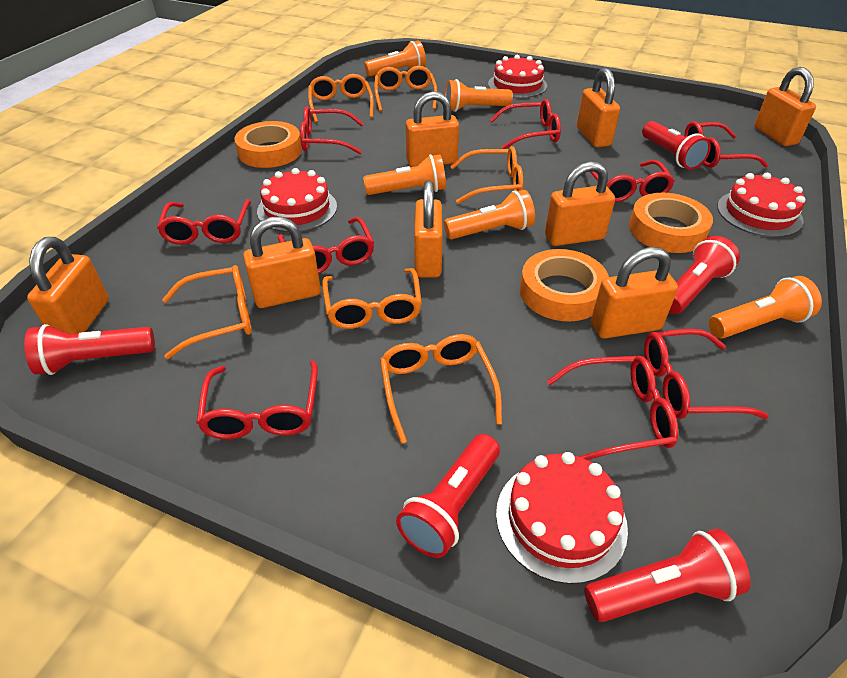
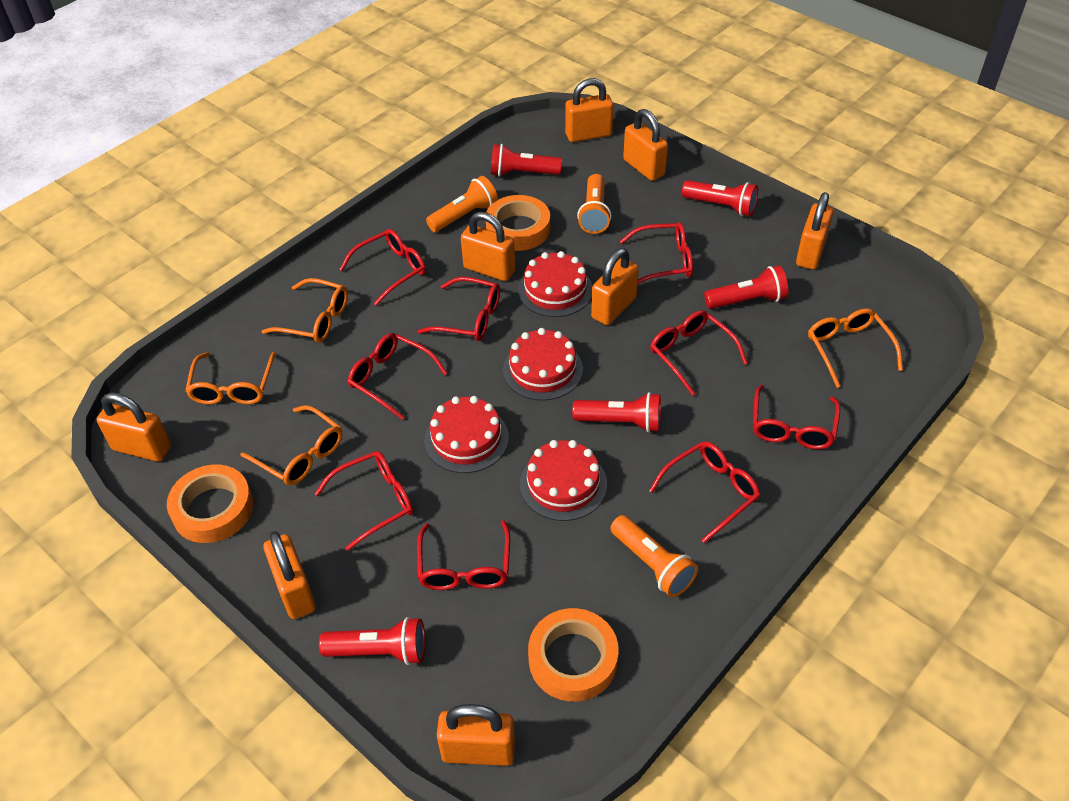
orange flashlight: 5 -> 3
orange glasses: 6 -> 4

